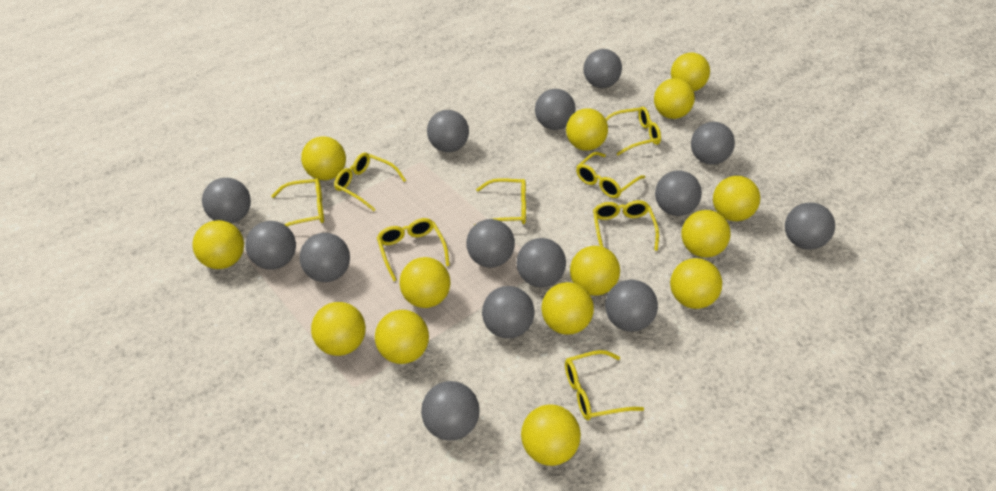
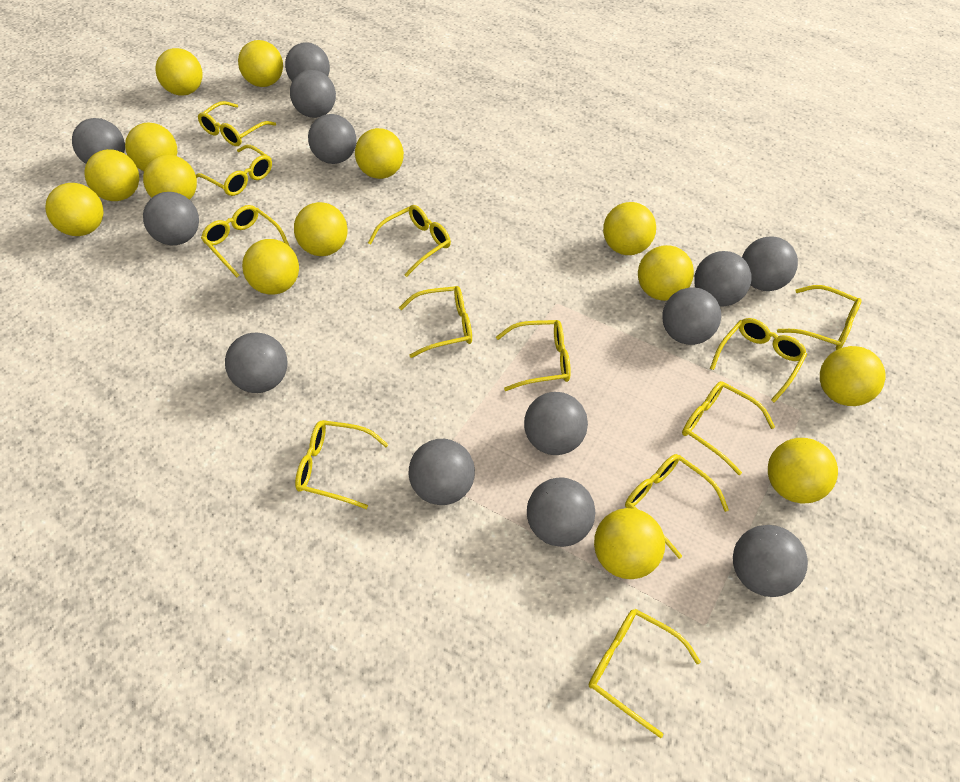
grey ball: 14 -> 13
yellow glasses: 8 -> 12

